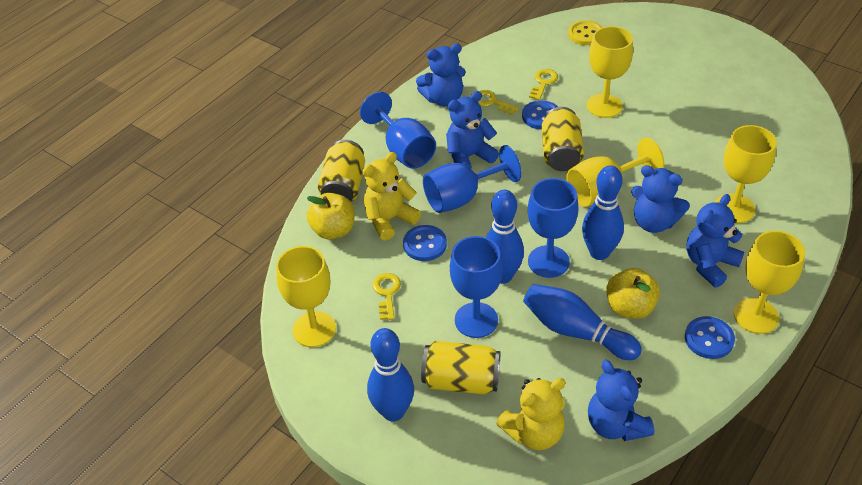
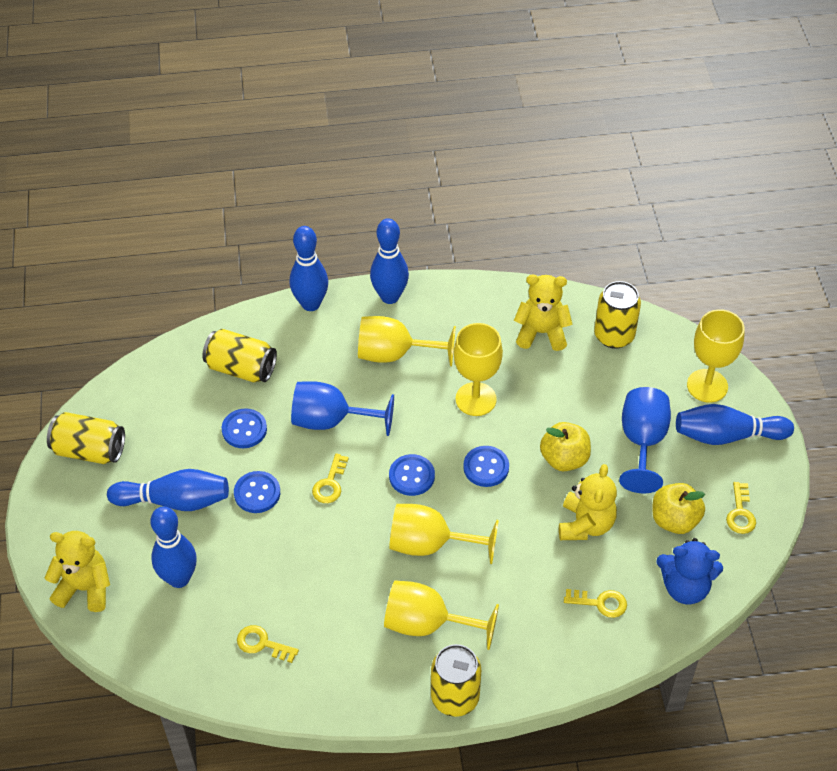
blue bowling pin: 4 -> 5
blue button: 3 -> 4
blue goblet: 4 -> 2
blue teddy bear: 5 -> 1
yellow button: 1 -> 0
yellow can: 3 -> 4
yellow key: 3 -> 4
yellow teddy bear: 2 -> 3

